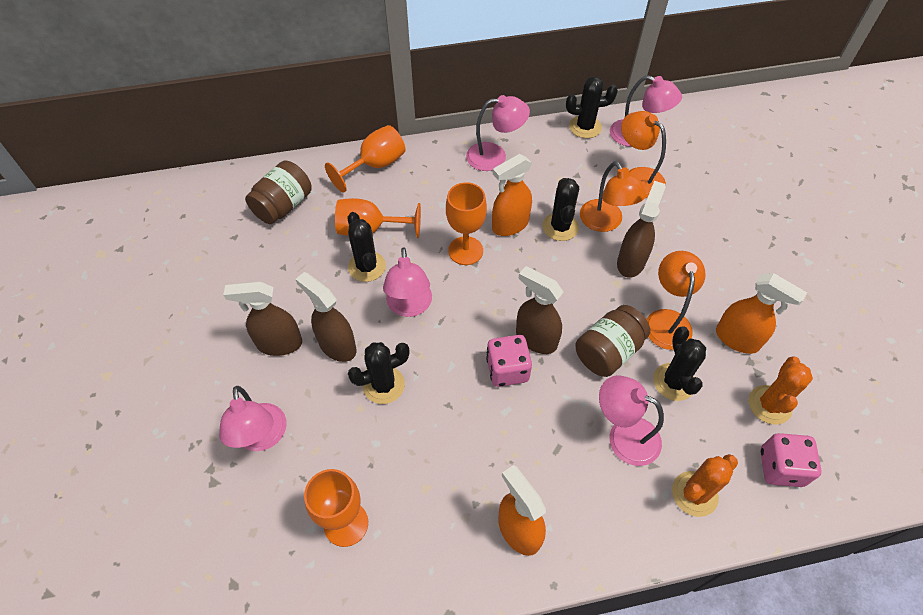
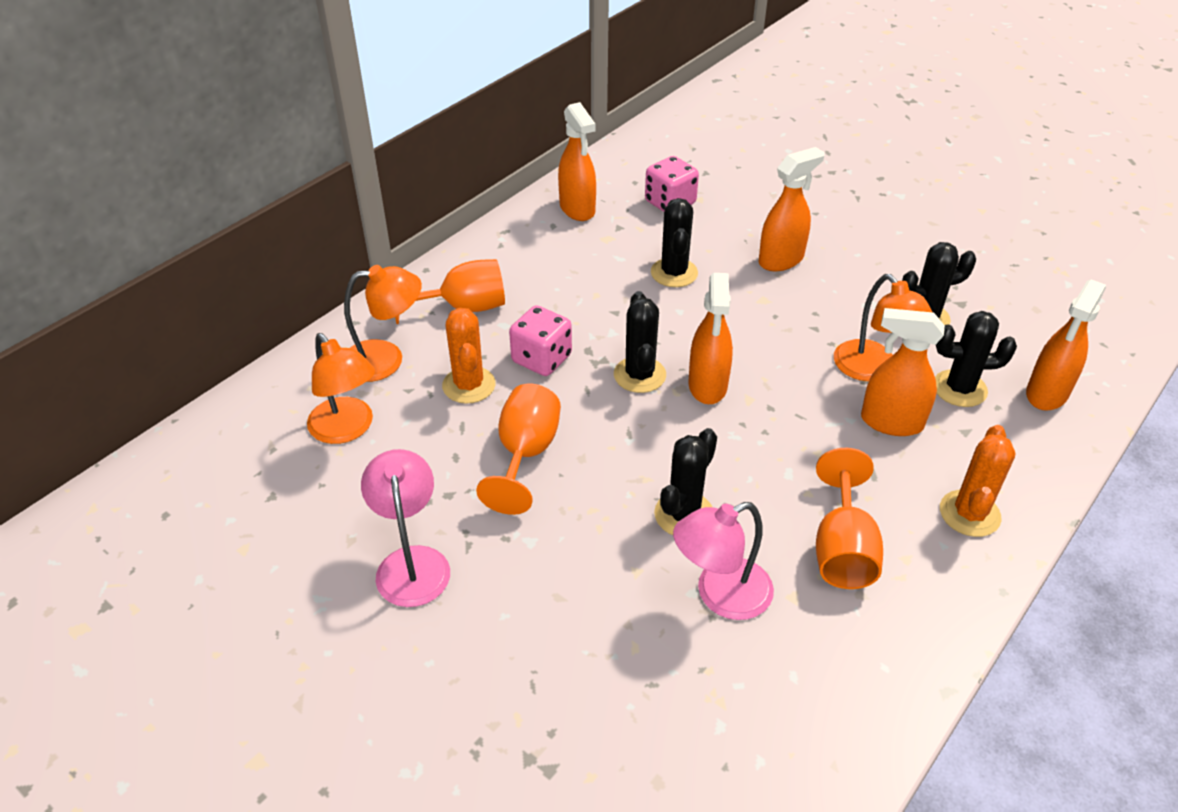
brown jar: 2 -> 0
brown spray bottle: 4 -> 0
orange goblet: 4 -> 3
orange spray bottle: 3 -> 5
pink lamp: 5 -> 2

